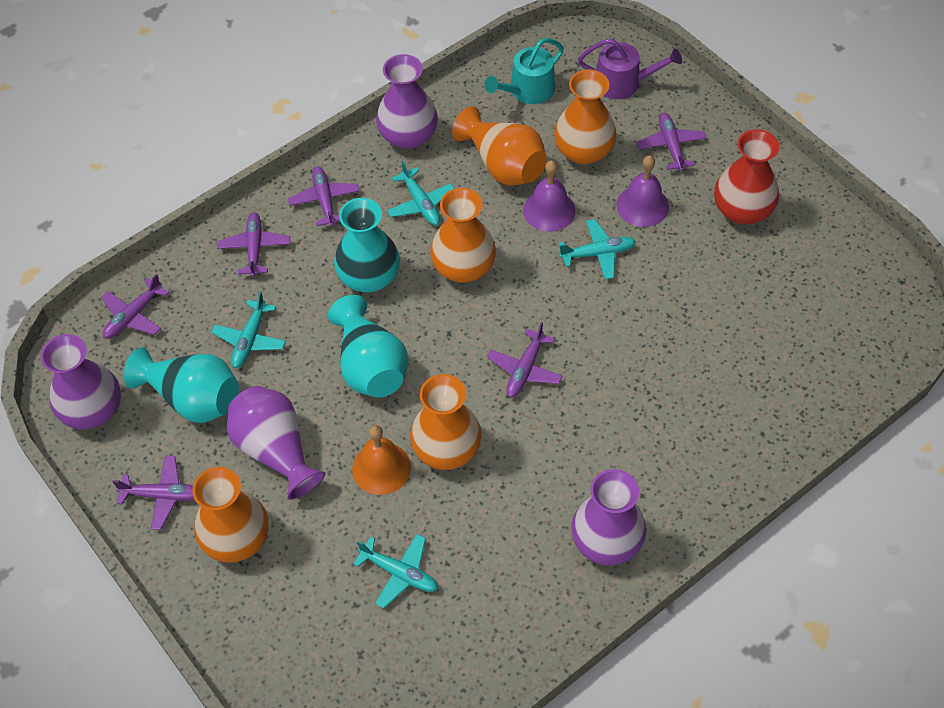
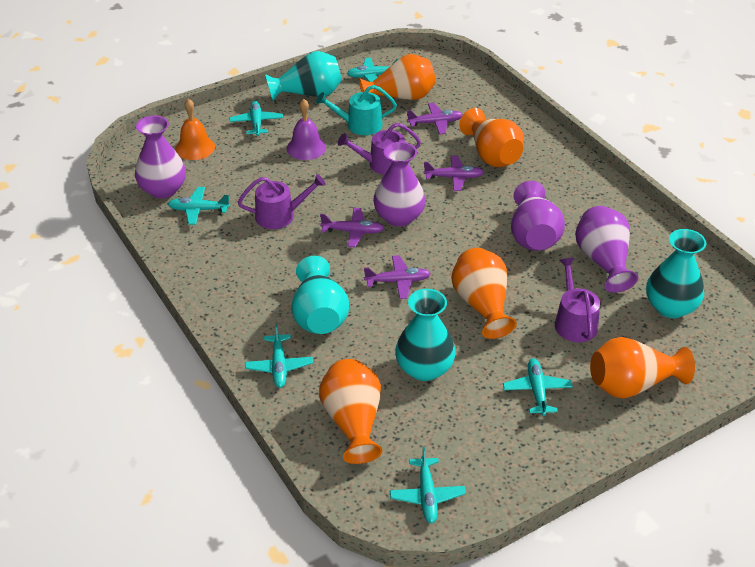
purple bell: 2 -> 1
purple plane: 6 -> 4
purple watering can: 1 -> 3
red vase: 1 -> 0
turquoise plane: 4 -> 6
turquoise vase: 3 -> 4

